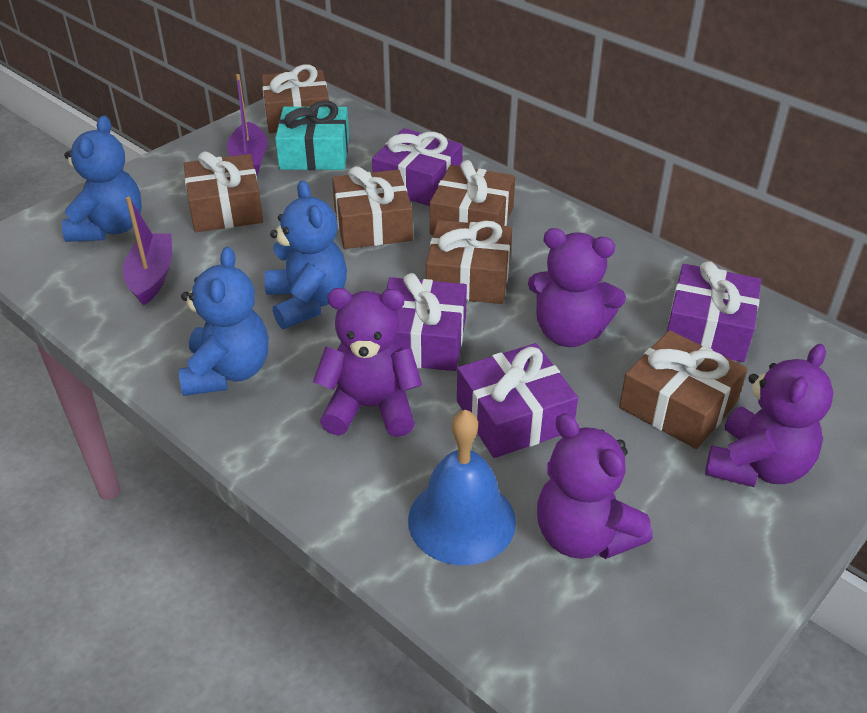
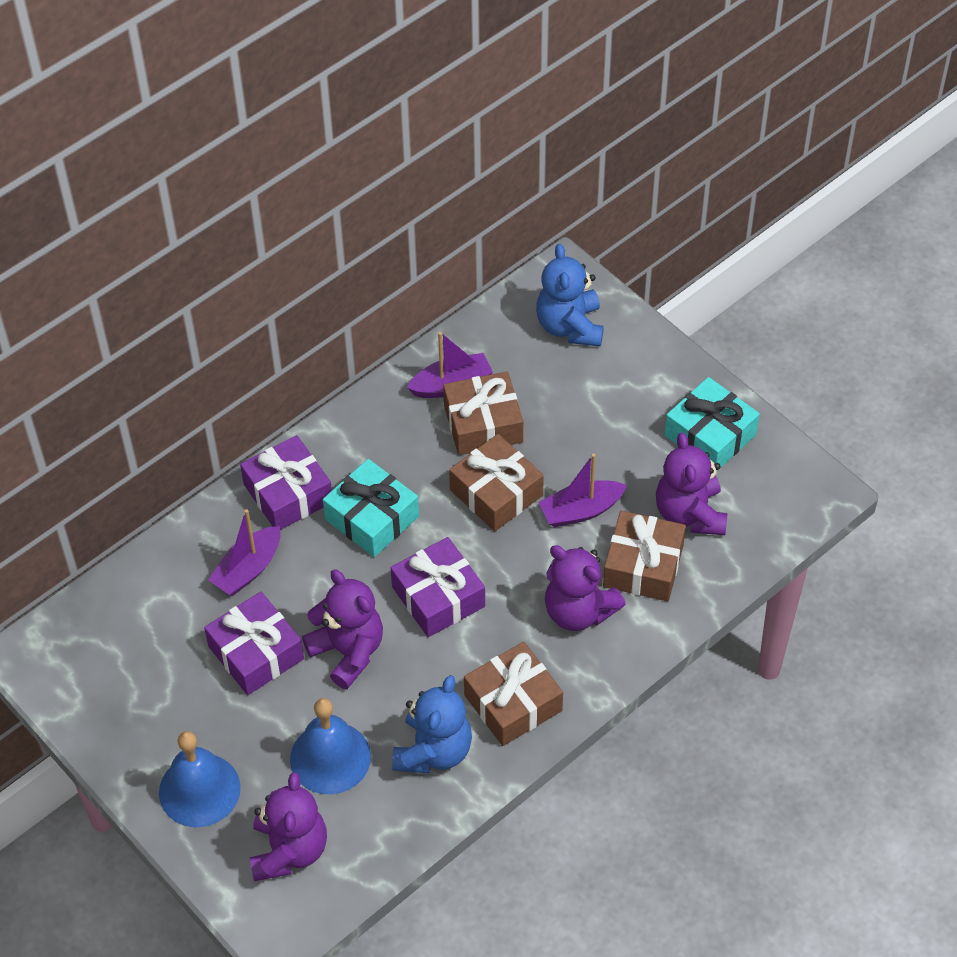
blue bell: 1 -> 2
blue teddy bear: 3 -> 2
brown gift: 6 -> 4
purple boat: 2 -> 3
purple gift: 4 -> 3
turquoise gift: 1 -> 2

